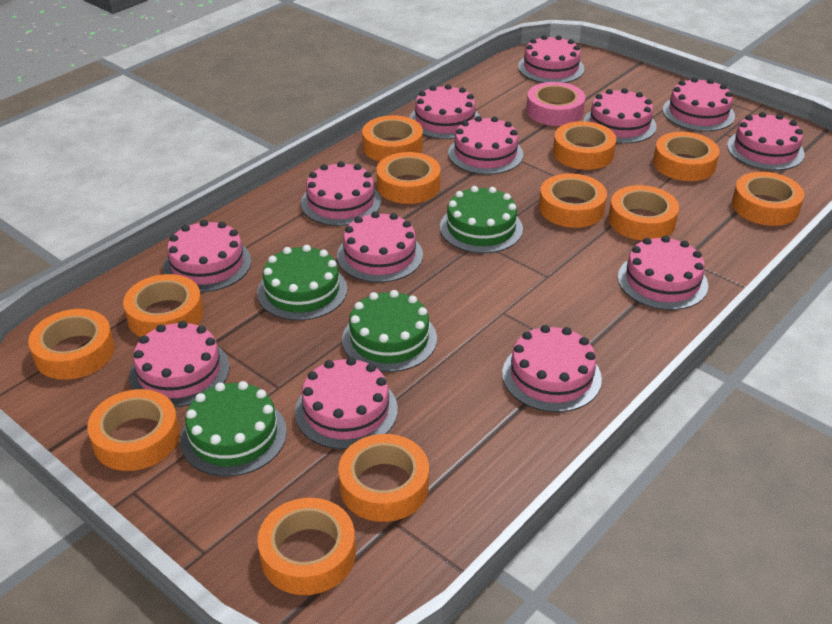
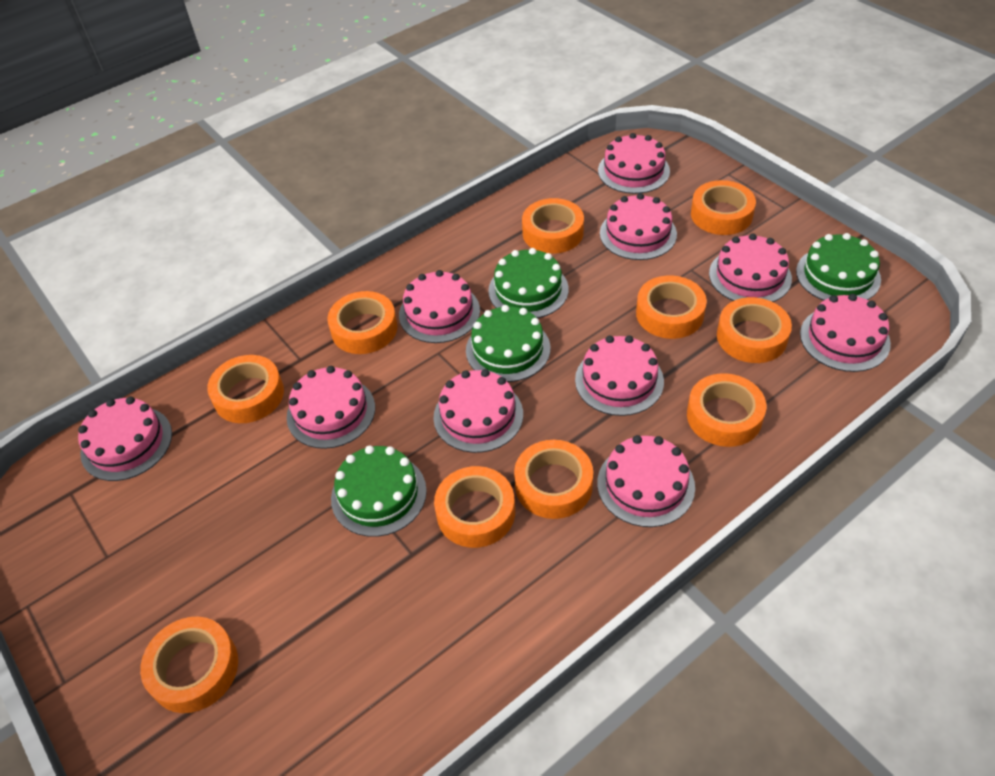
orange tape: 12 -> 10
pink cake: 13 -> 10
pink tape: 1 -> 0

